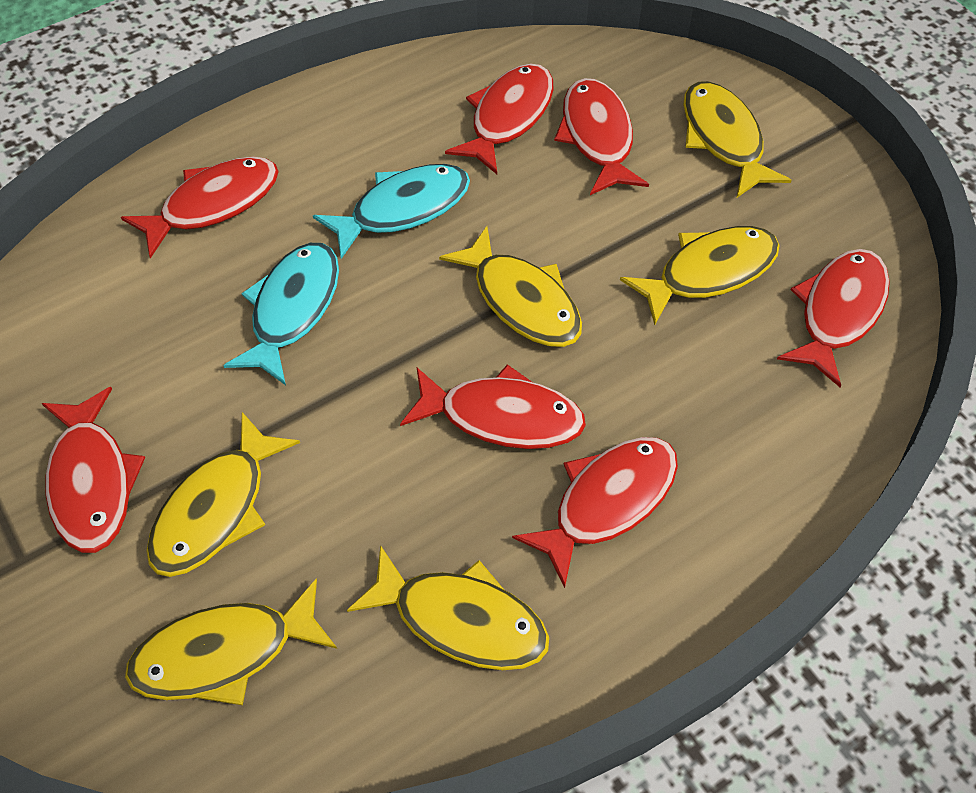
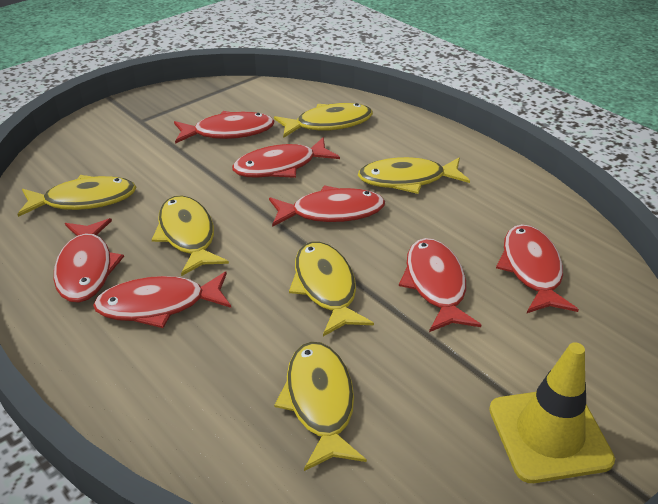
turquoise fish: 2 -> 0
yellow traffic cone: 0 -> 1

